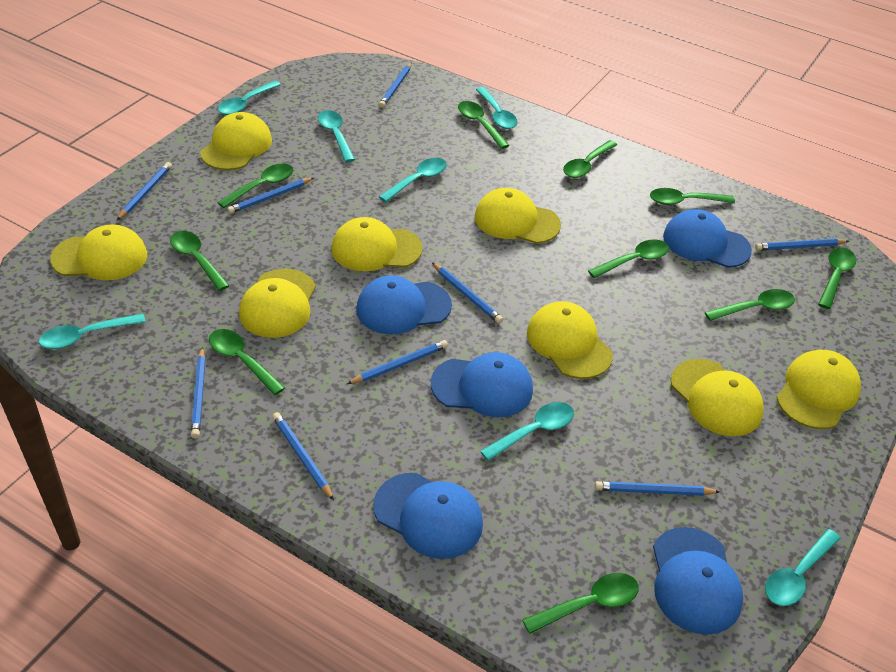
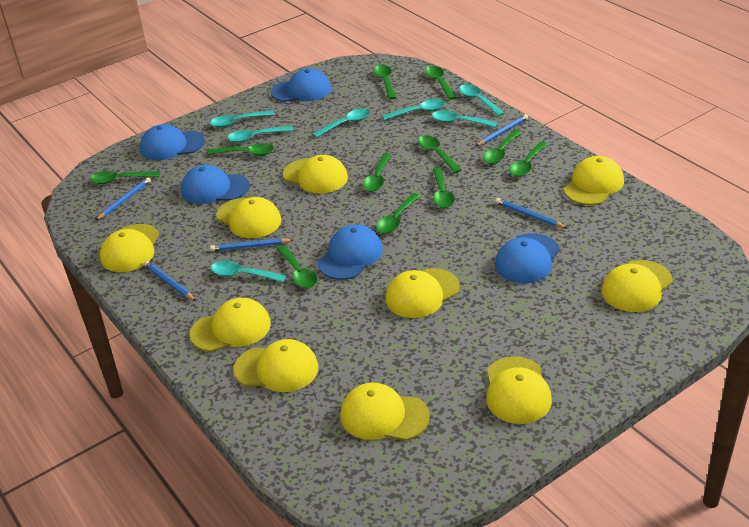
blue pencil: 9 -> 5
green spoon: 10 -> 11
yellow cap: 8 -> 10

